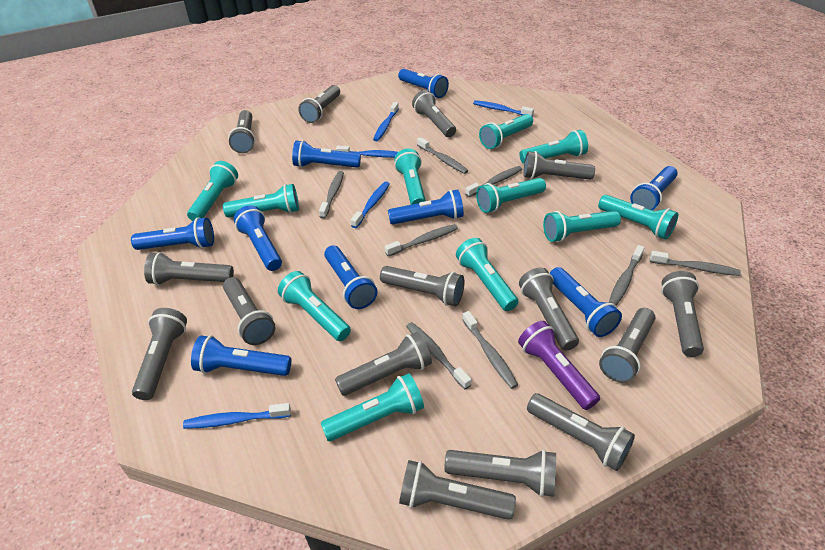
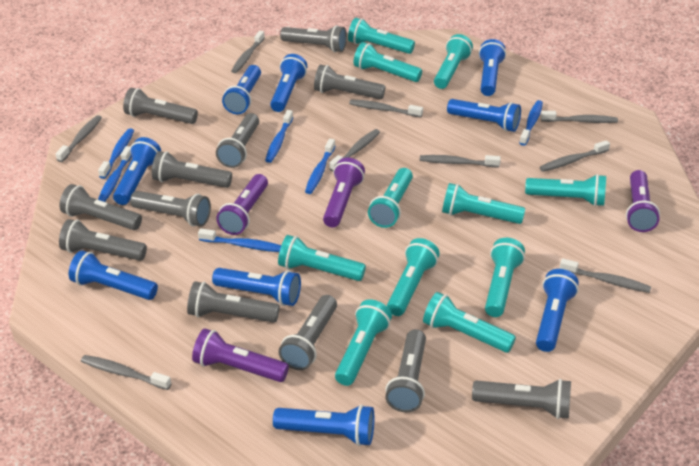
blue toothbrush: 5 -> 6
grey flashlight: 15 -> 12
grey toothbrush: 8 -> 9
purple flashlight: 1 -> 4

